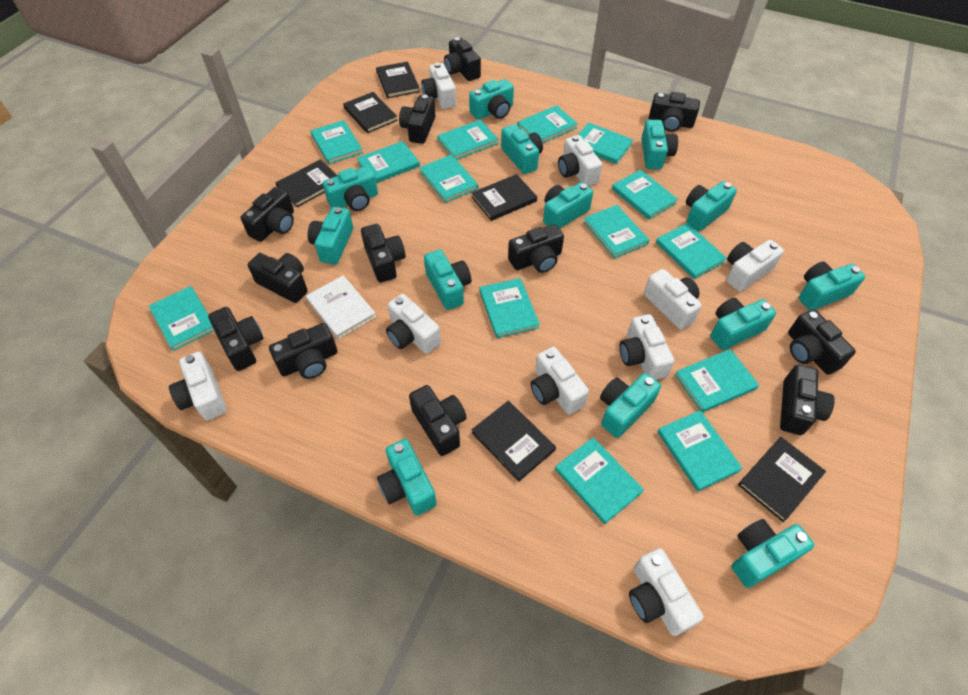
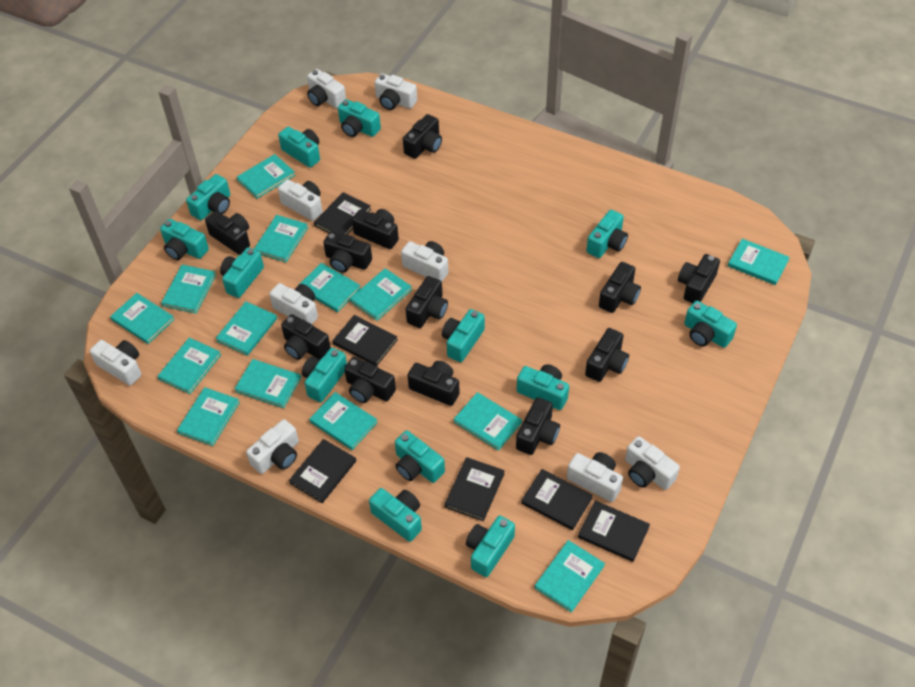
white book: 1 -> 0

